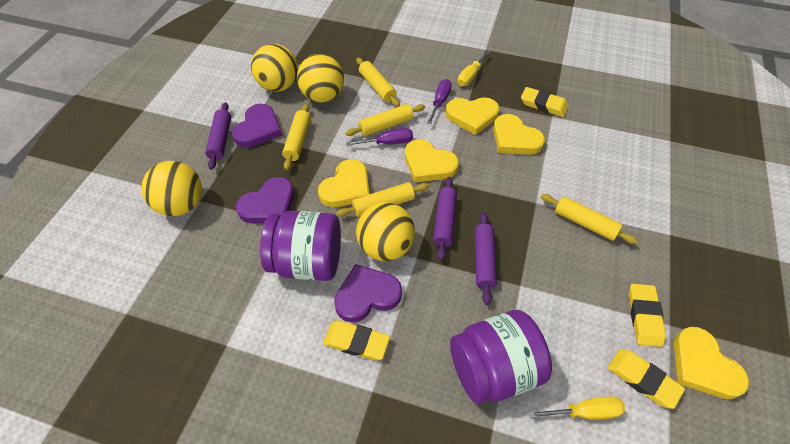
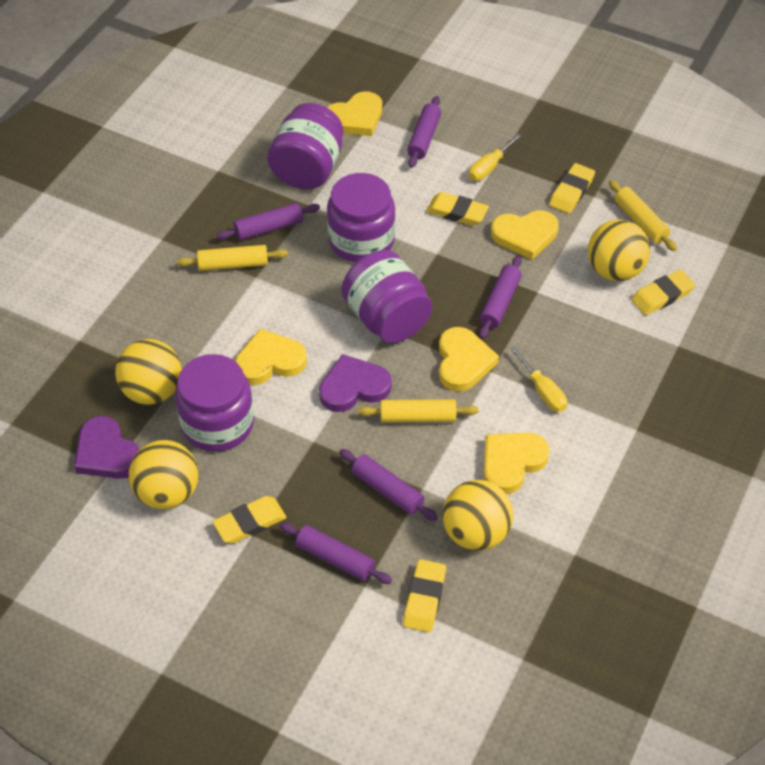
purple heart: 3 -> 2
purple jar: 2 -> 4
purple rolling pin: 3 -> 5
purple screwdriver: 2 -> 0
yellow eraser: 4 -> 5
yellow rolling pin: 5 -> 3

